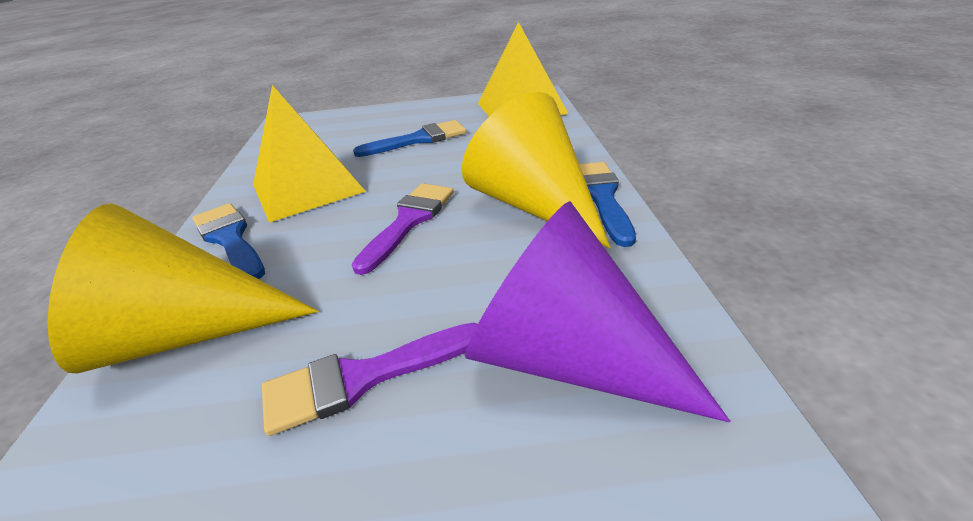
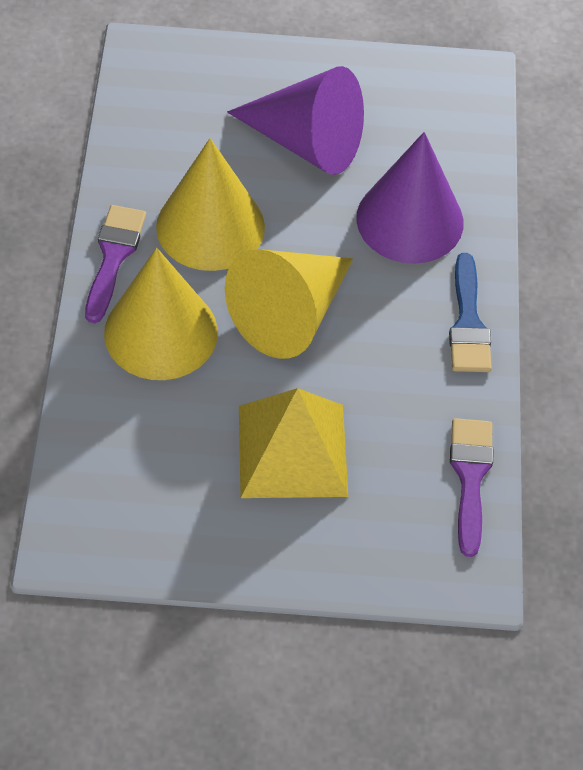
blue brush: 3 -> 1
purple cone: 1 -> 2
yellow cone: 2 -> 3
yellow pyramid: 2 -> 1

